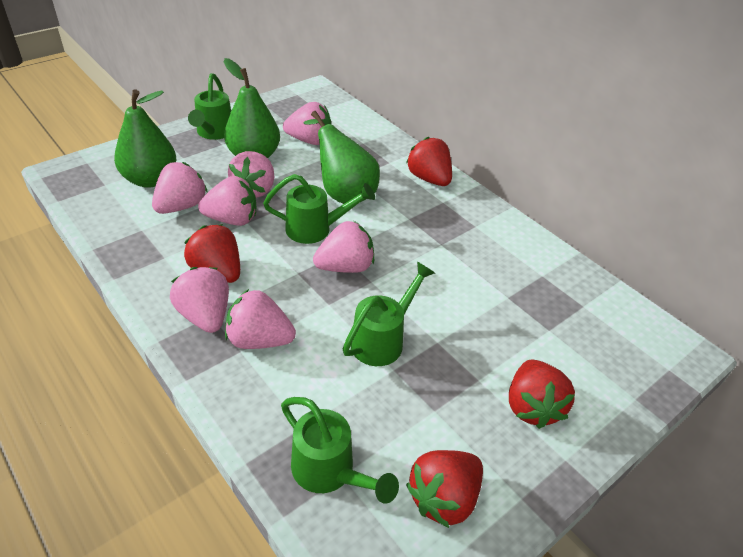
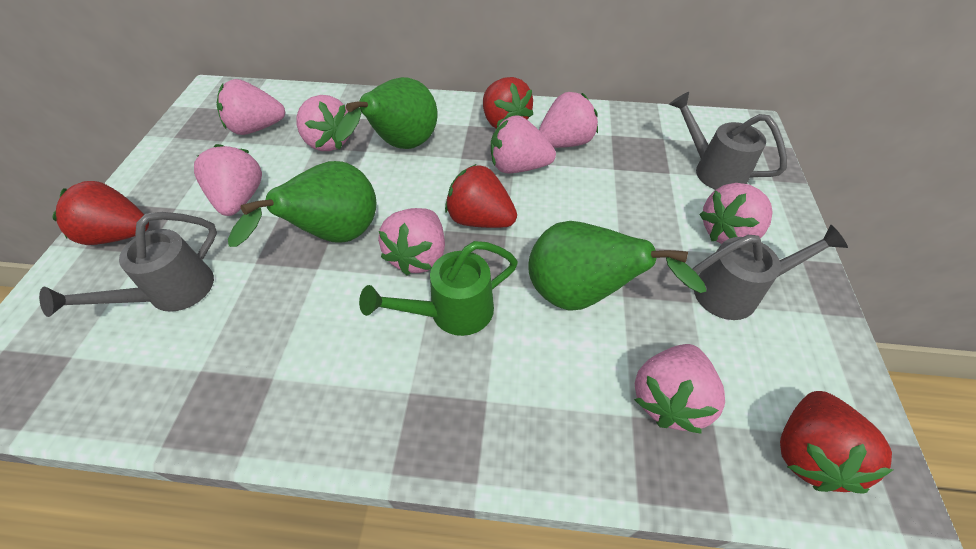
green watering can: 4 -> 1
grey watering can: 0 -> 3
pink strawberry: 7 -> 8

